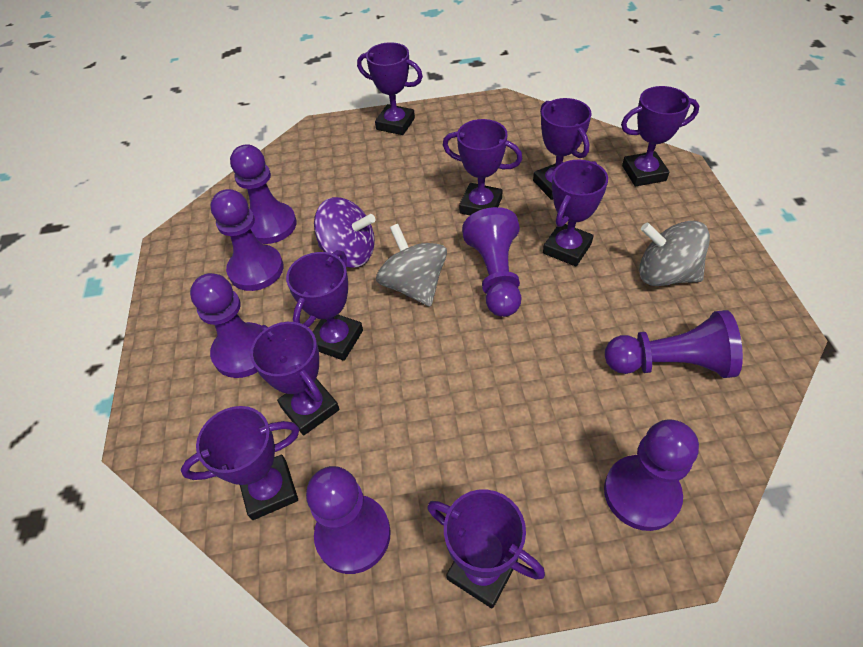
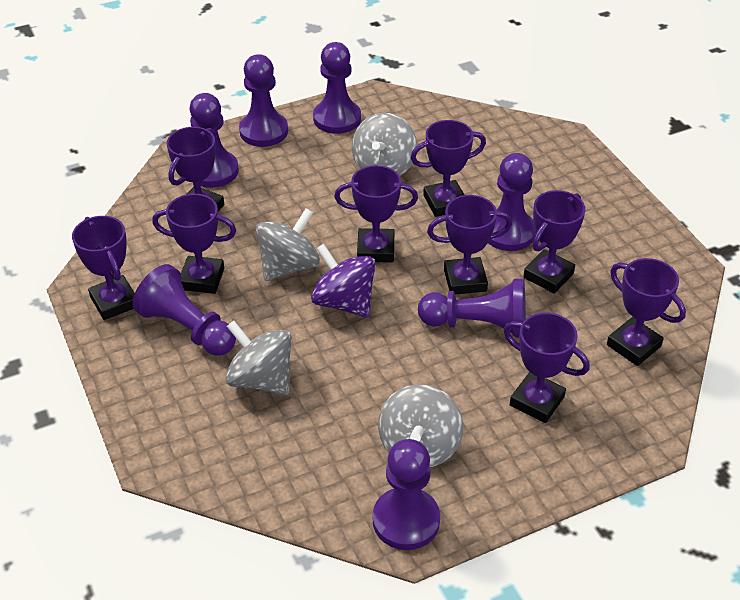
grey spinning top: 2 -> 4

